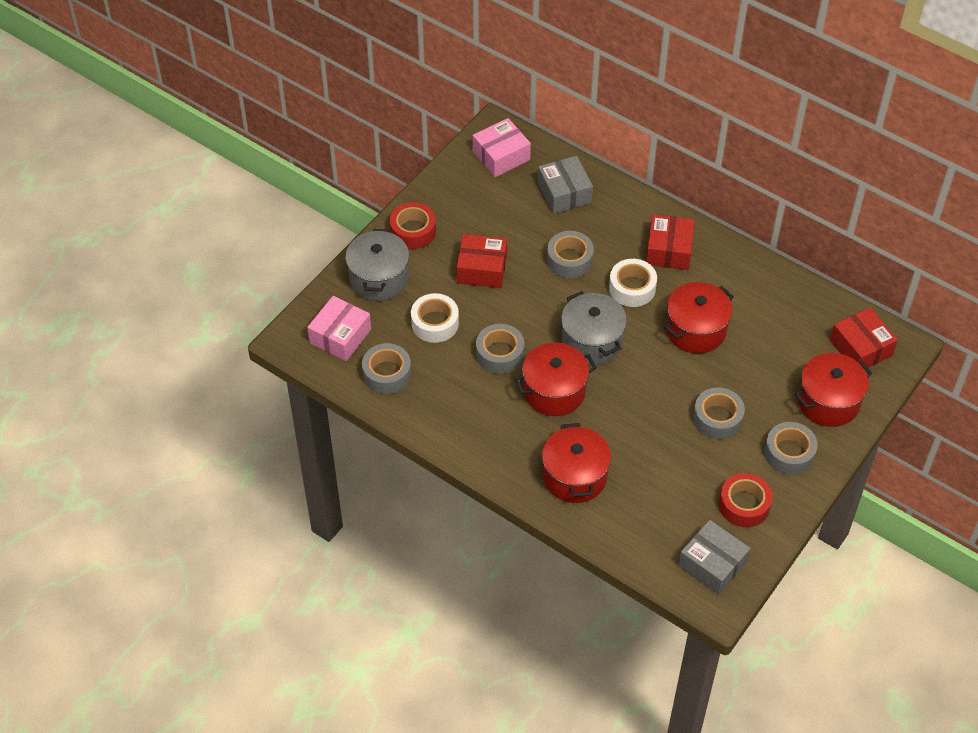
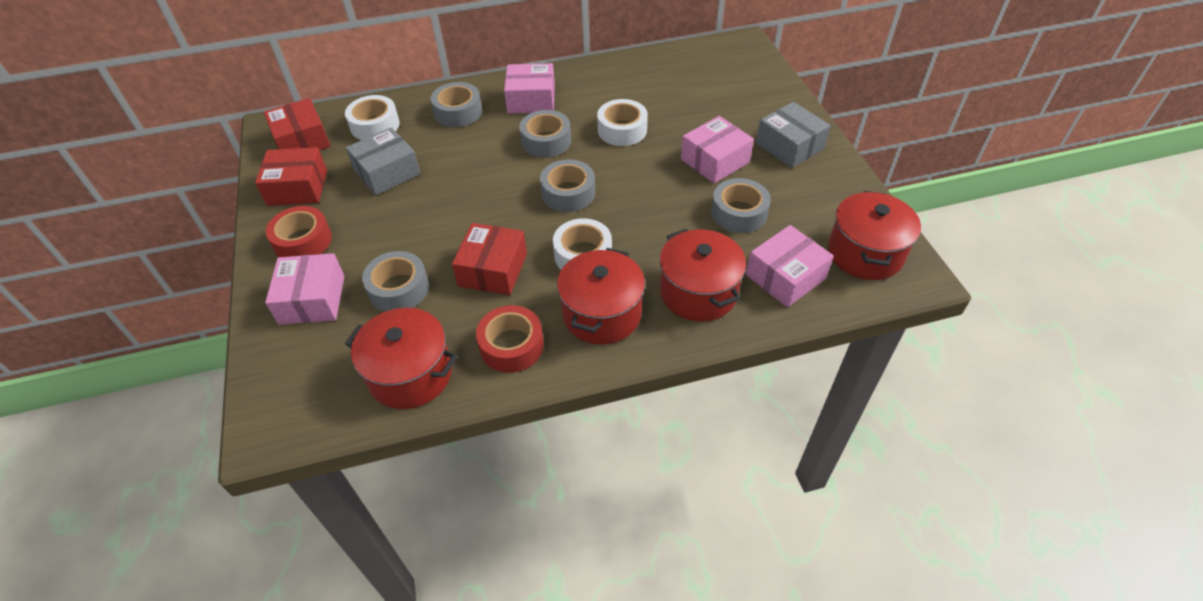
grey pot: 2 -> 0
pink box: 2 -> 4
white tape: 2 -> 3

